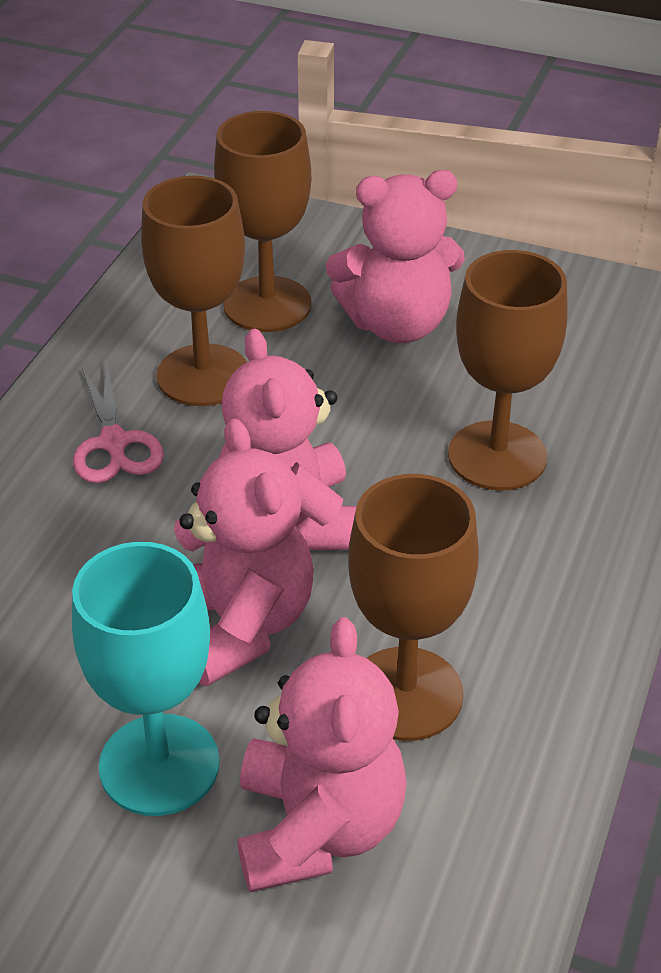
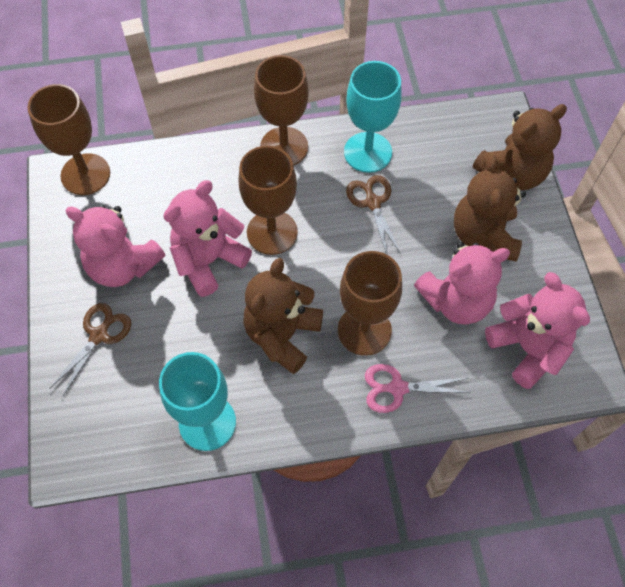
brown scissors: 0 -> 2
brown teddy bear: 0 -> 3
turquoise goblet: 1 -> 2

